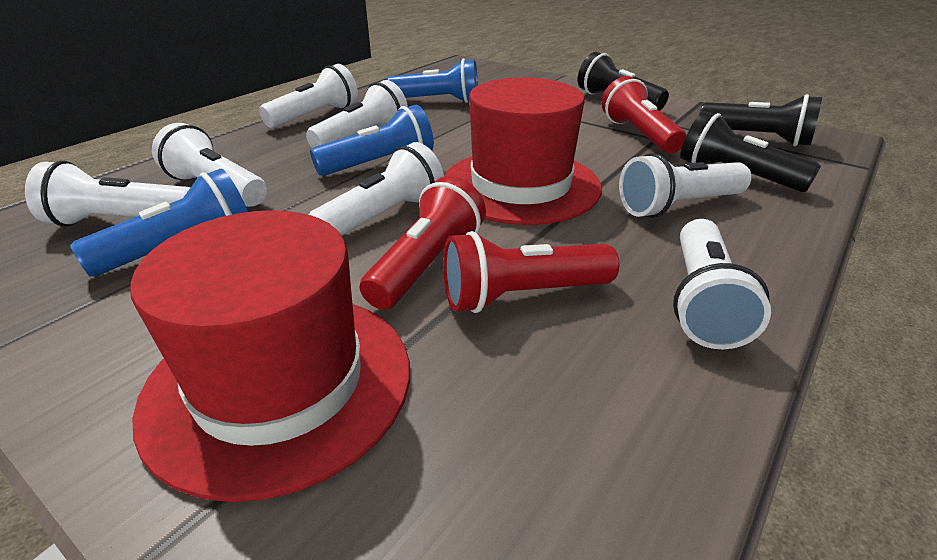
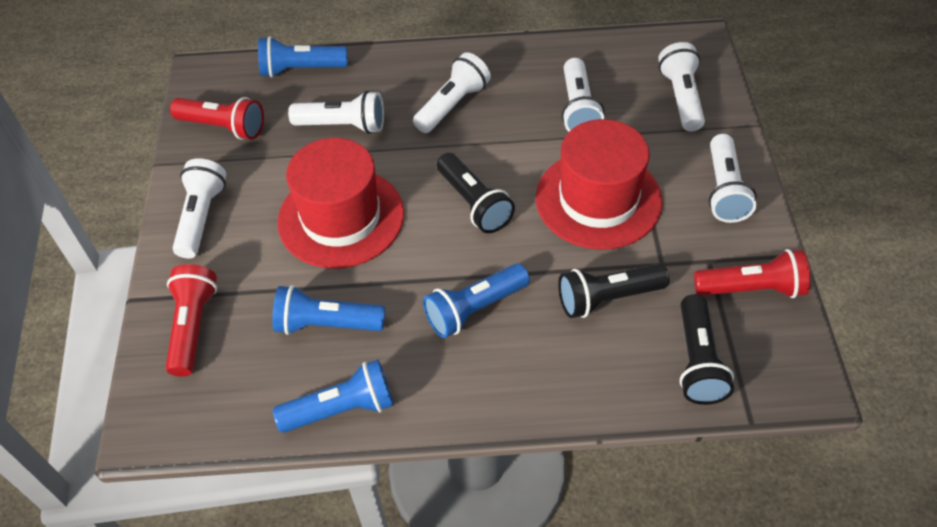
blue flashlight: 3 -> 4
white flashlight: 7 -> 6

